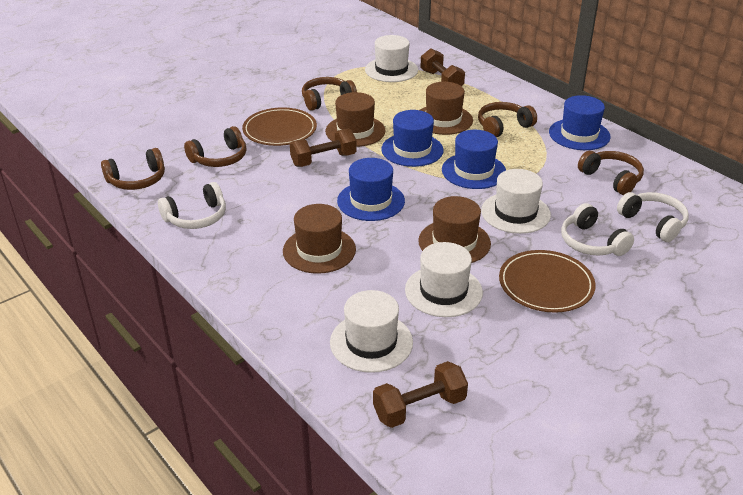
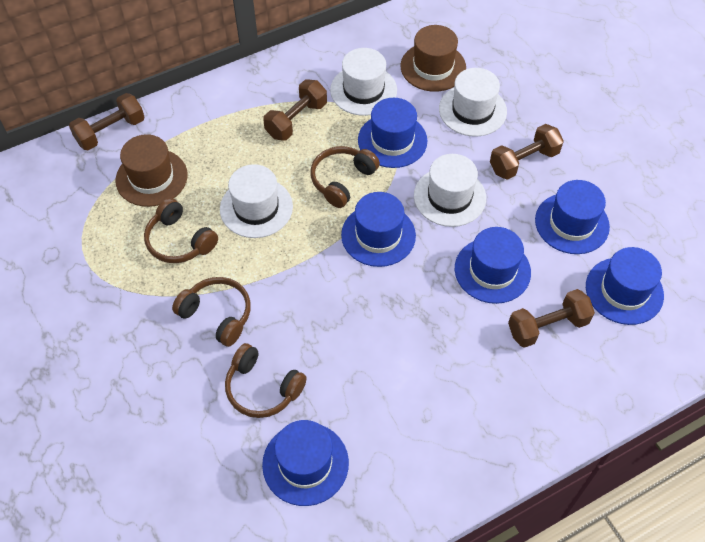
blue hat: 4 -> 6
brown dumbbell: 3 -> 4
brown hat: 4 -> 2
brown headphones: 5 -> 4
brown plate: 2 -> 0
white headphones: 3 -> 0

